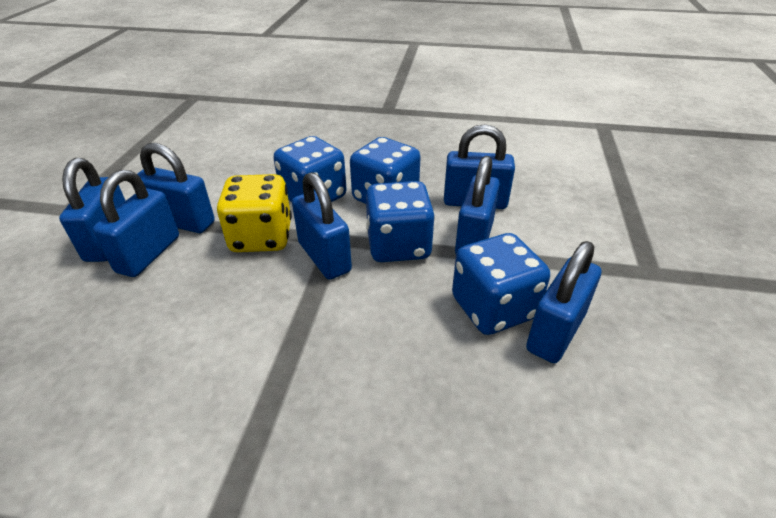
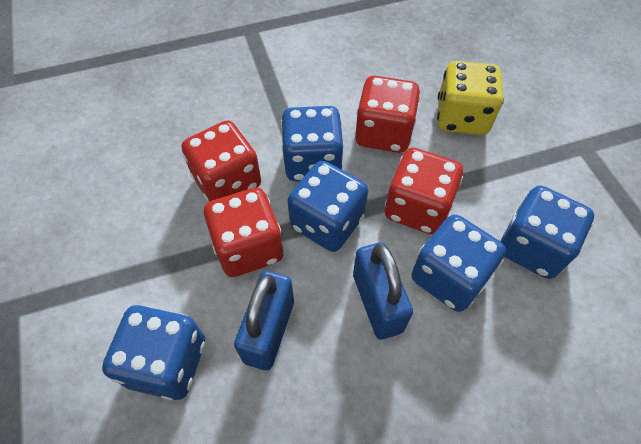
blue dice: 4 -> 5
blue padlock: 7 -> 2
red dice: 0 -> 4

